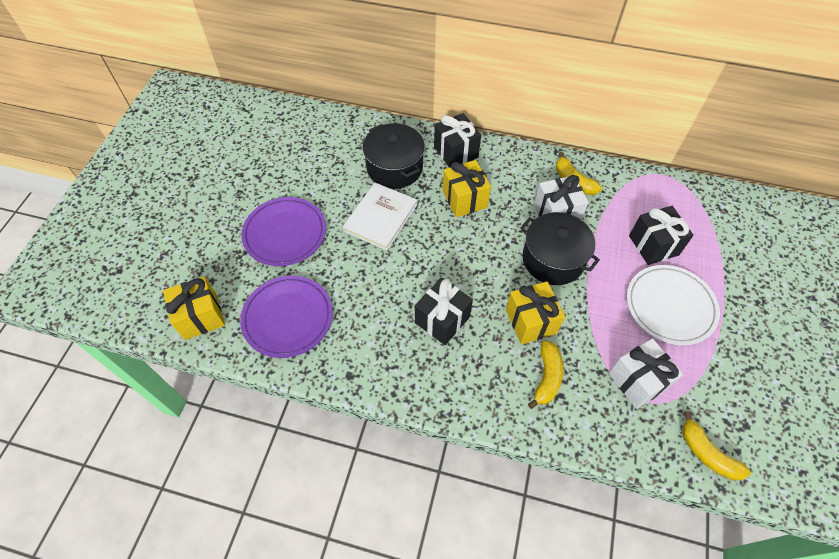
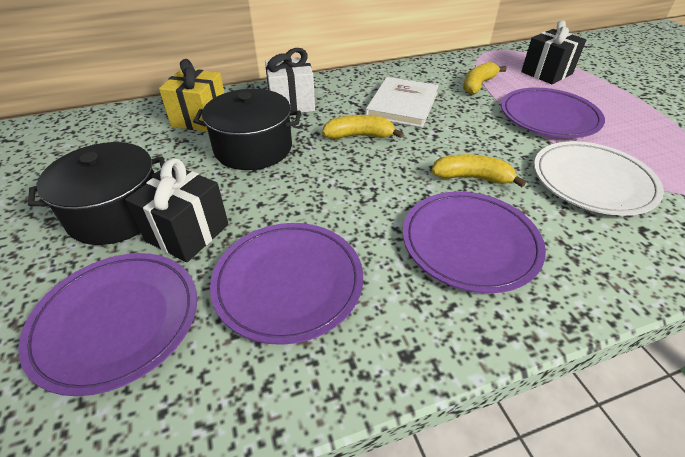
black gift: 3 -> 2
purple plate: 2 -> 4
white gift: 2 -> 1
yellow gift: 3 -> 1

